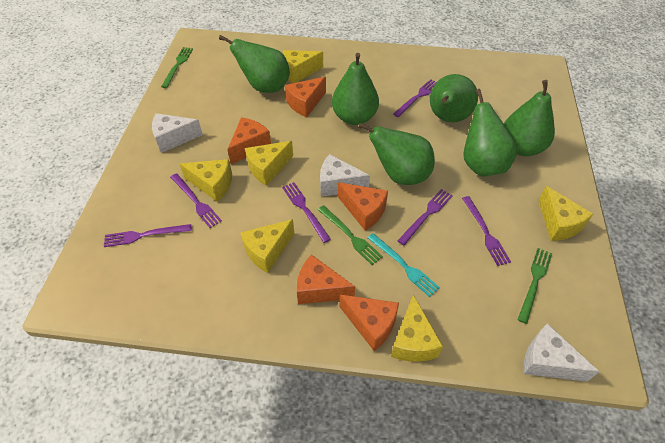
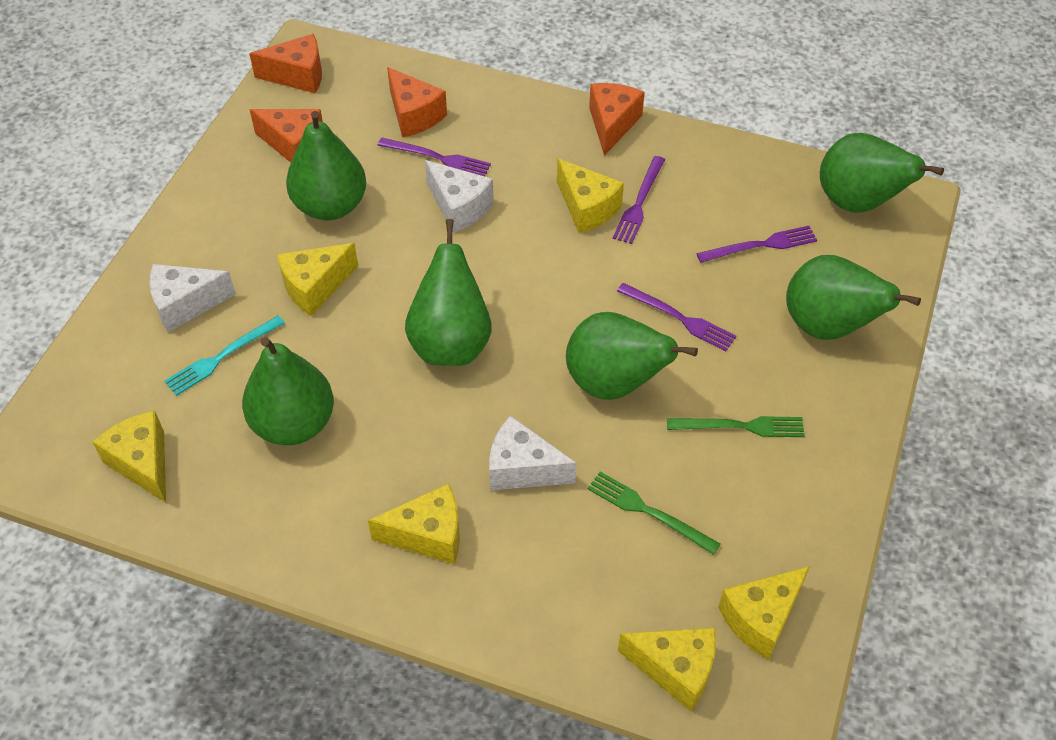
green fork: 3 -> 2
orange cheese: 5 -> 4
purple fork: 6 -> 4

